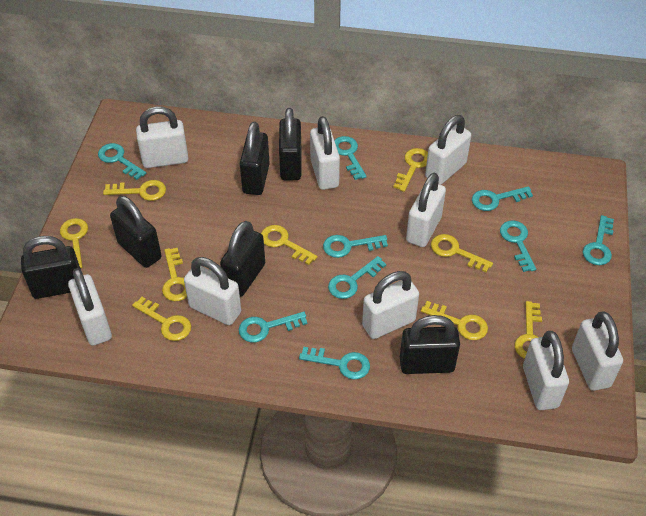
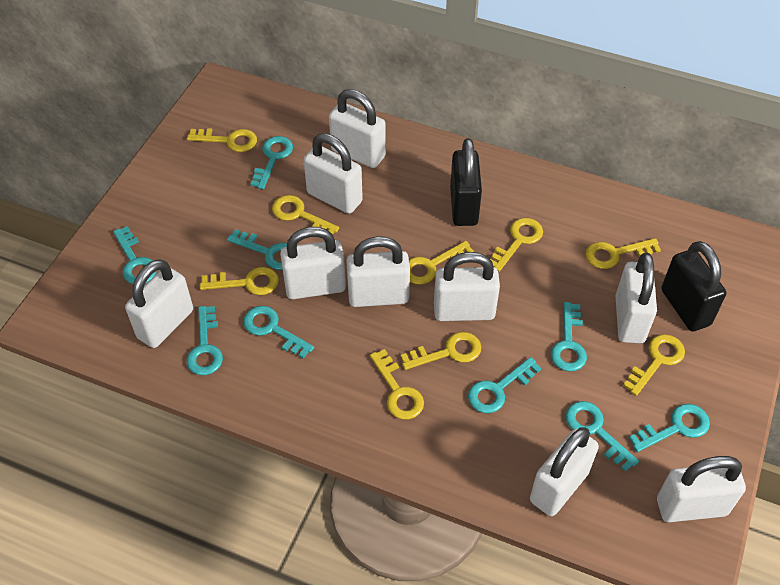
black padlock: 6 -> 2

